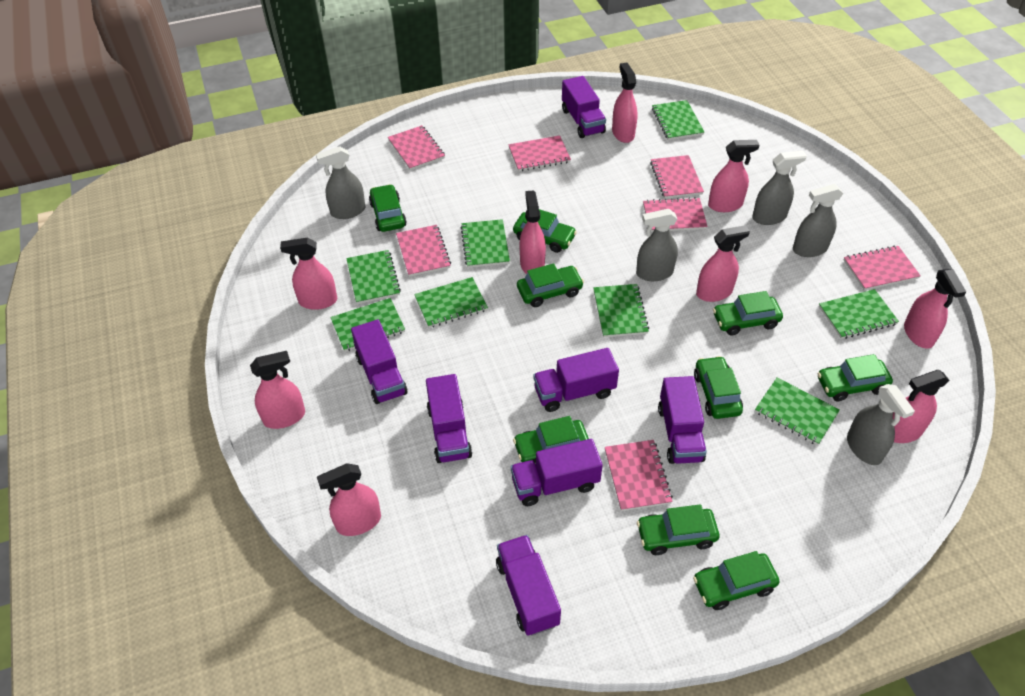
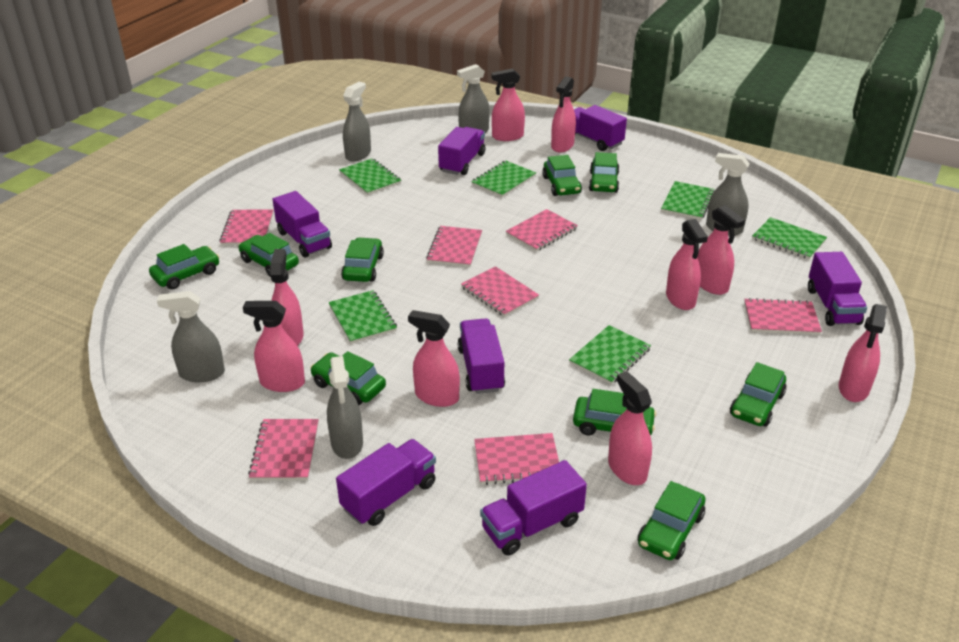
green notebook: 8 -> 6

